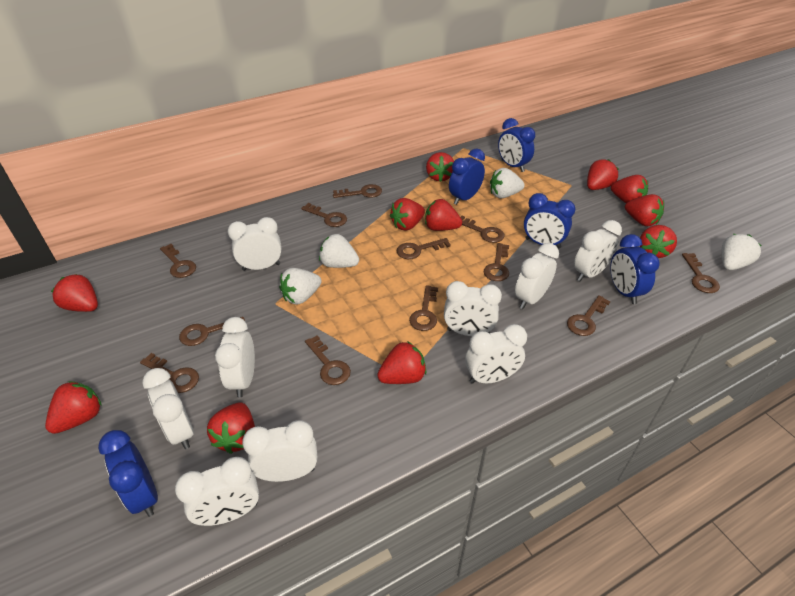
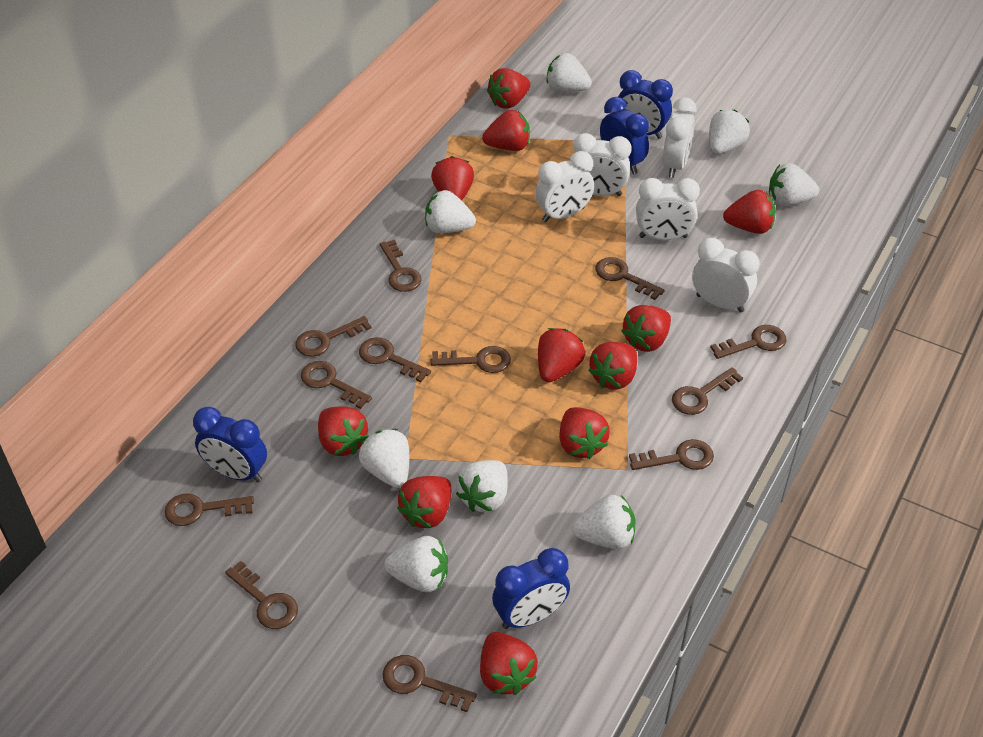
blue clock: 5 -> 4
white clock: 9 -> 5
white strawberry: 4 -> 8

